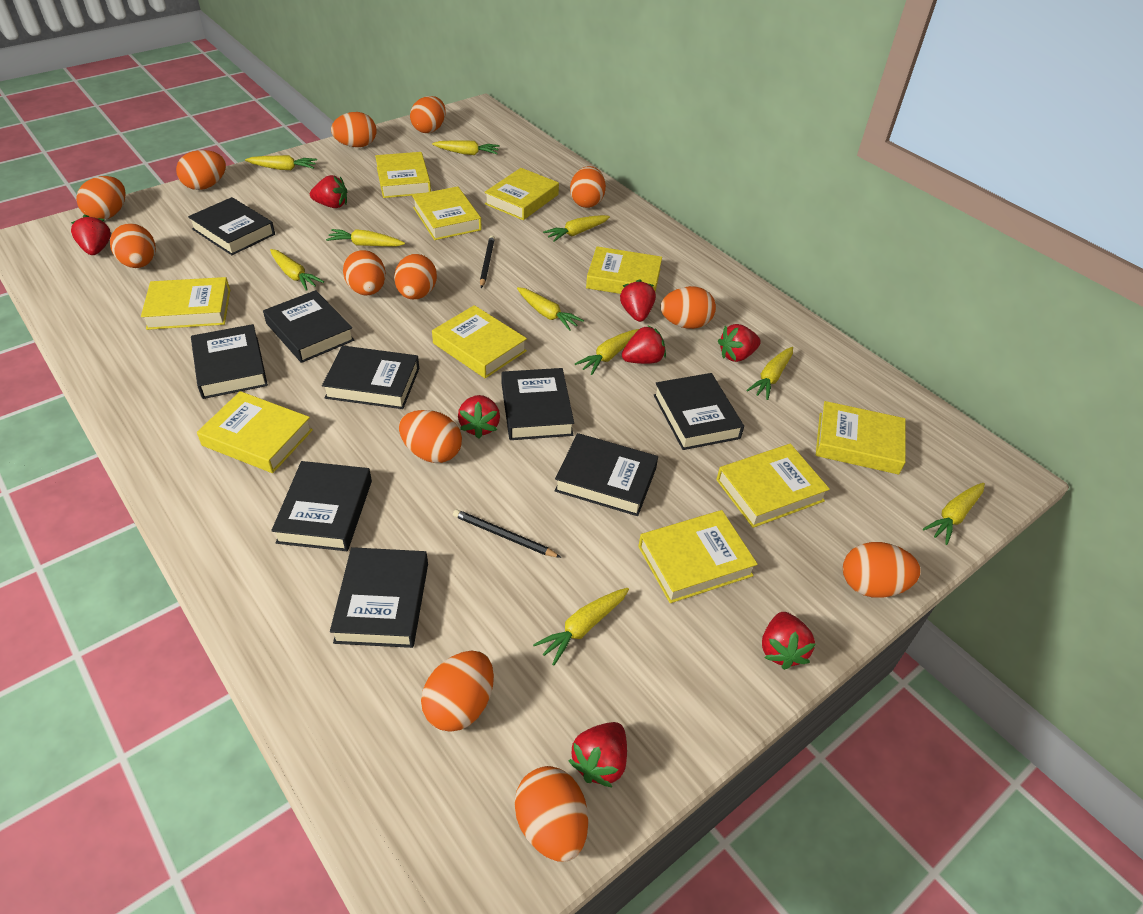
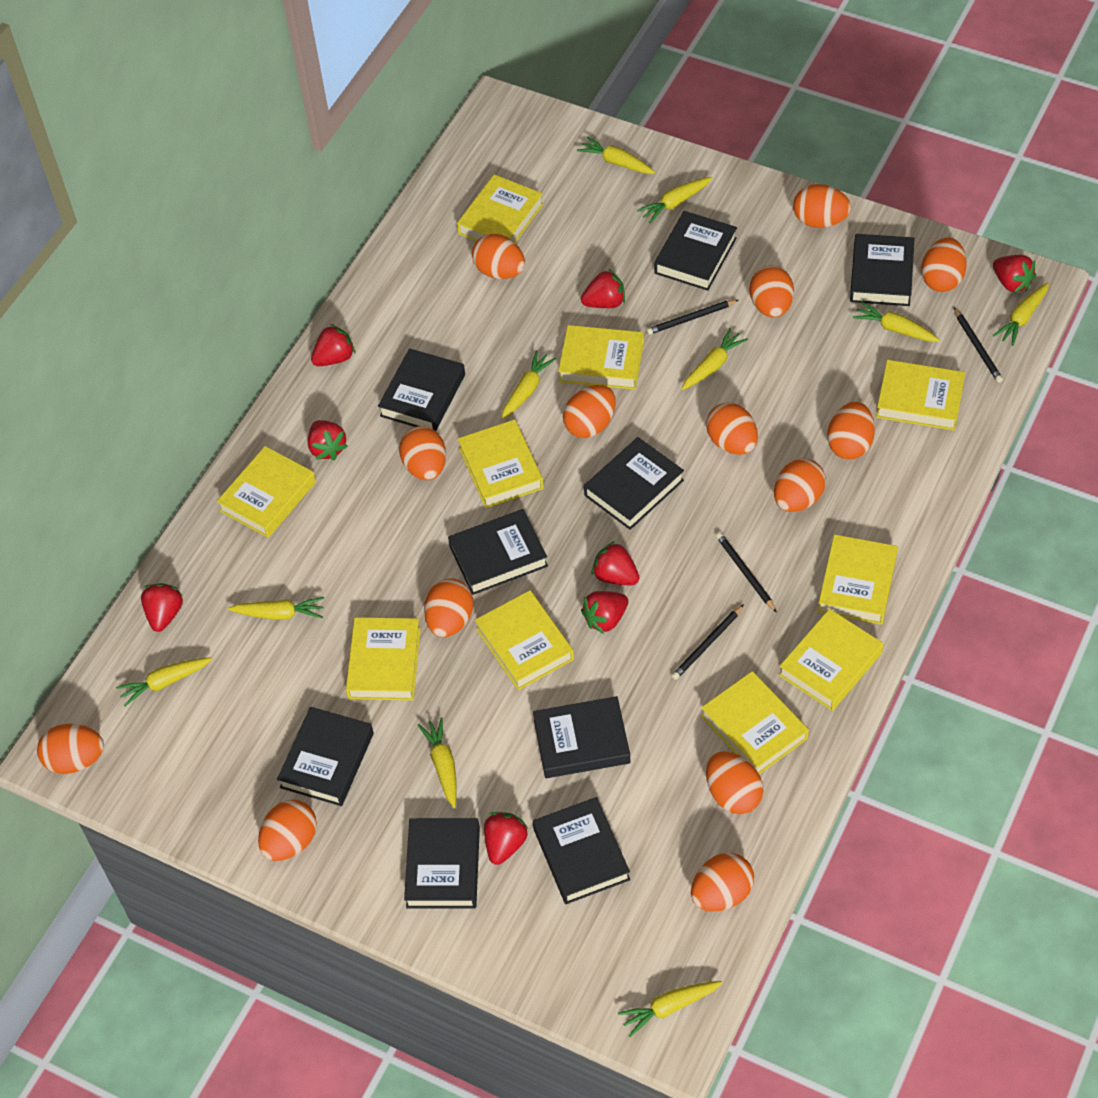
black pencil: 2 -> 4
orange egg: 13 -> 14

